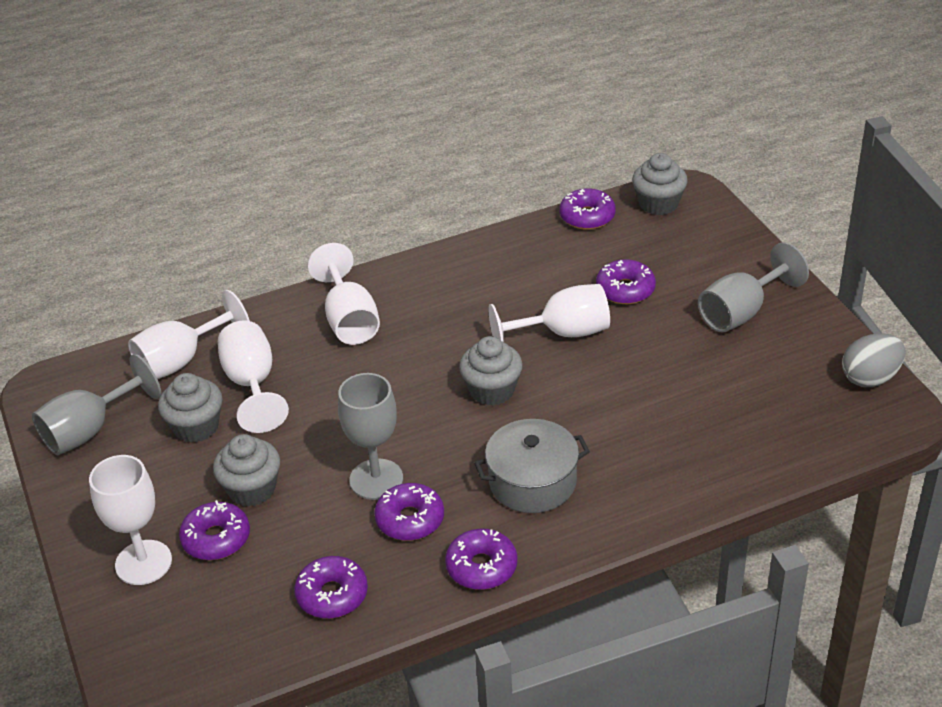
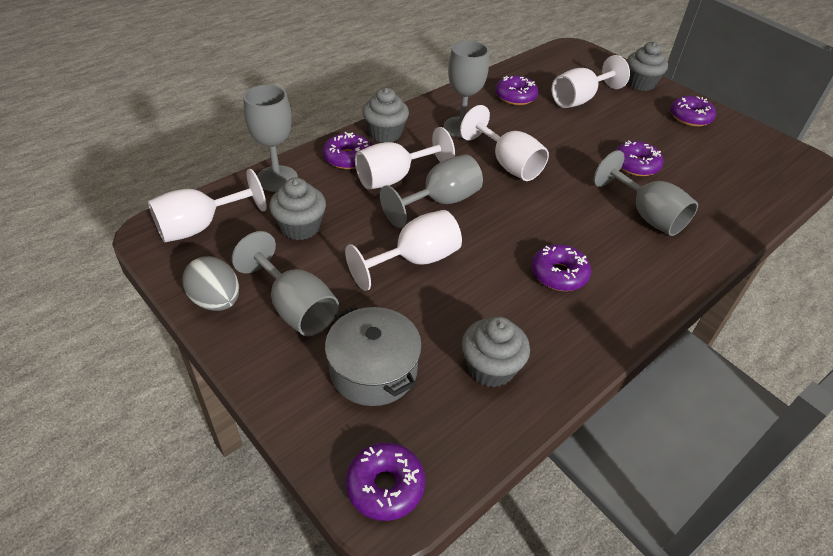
grey goblet: 3 -> 5

